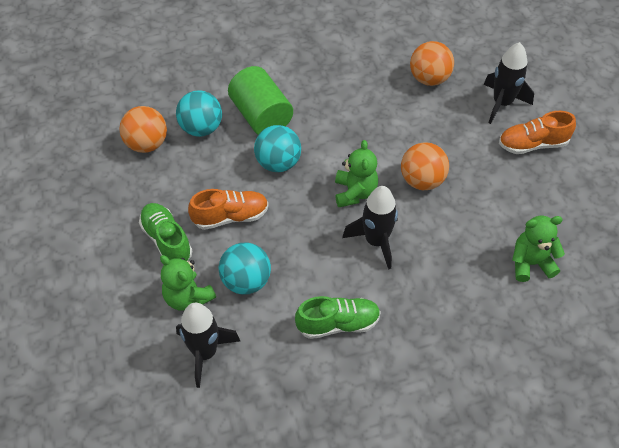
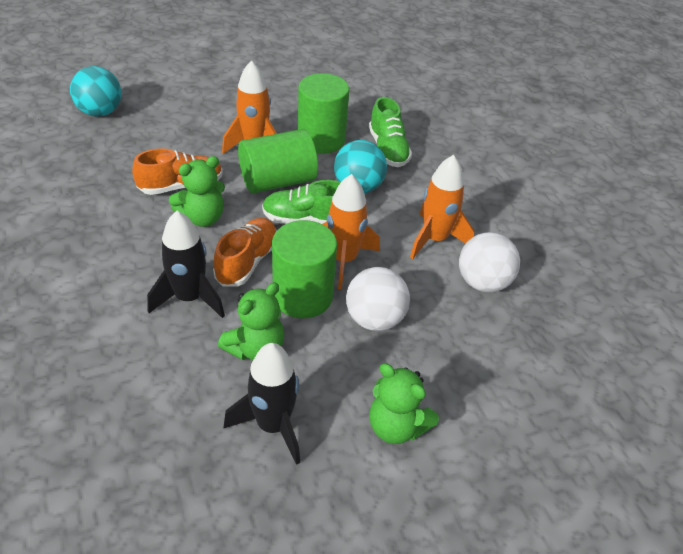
black rocket: 3 -> 2
green cylinder: 1 -> 3
orange ball: 3 -> 0
orange rocket: 0 -> 3
turquoise ball: 3 -> 2
white ball: 0 -> 2

